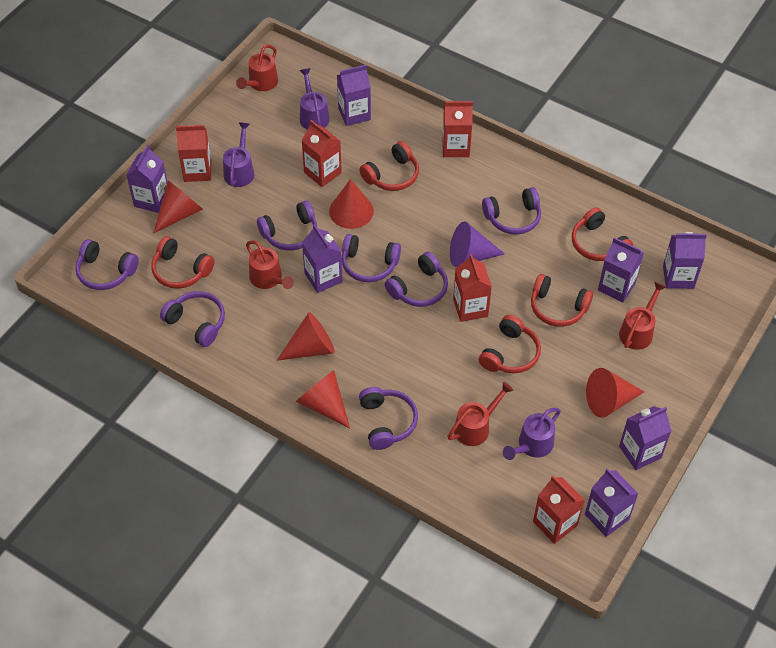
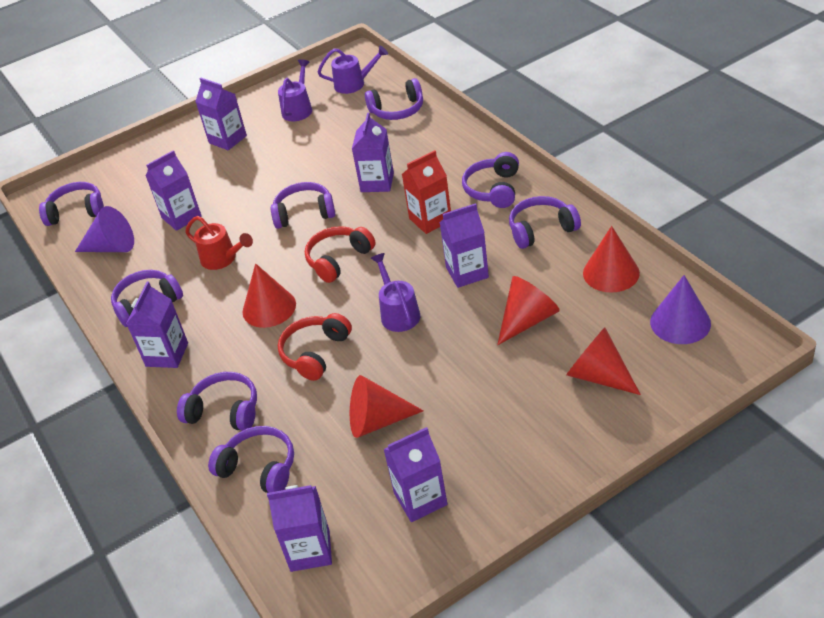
purple cone: 1 -> 2
purple headphones: 7 -> 8
red carton: 5 -> 1
red headphones: 5 -> 2
red watering can: 4 -> 1

